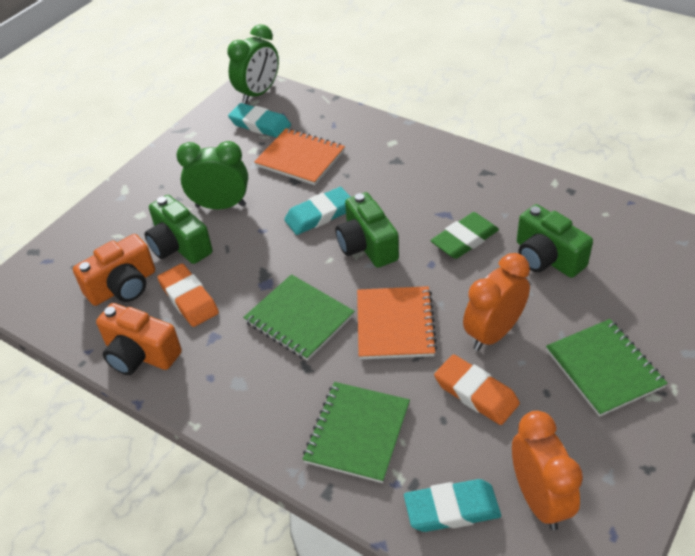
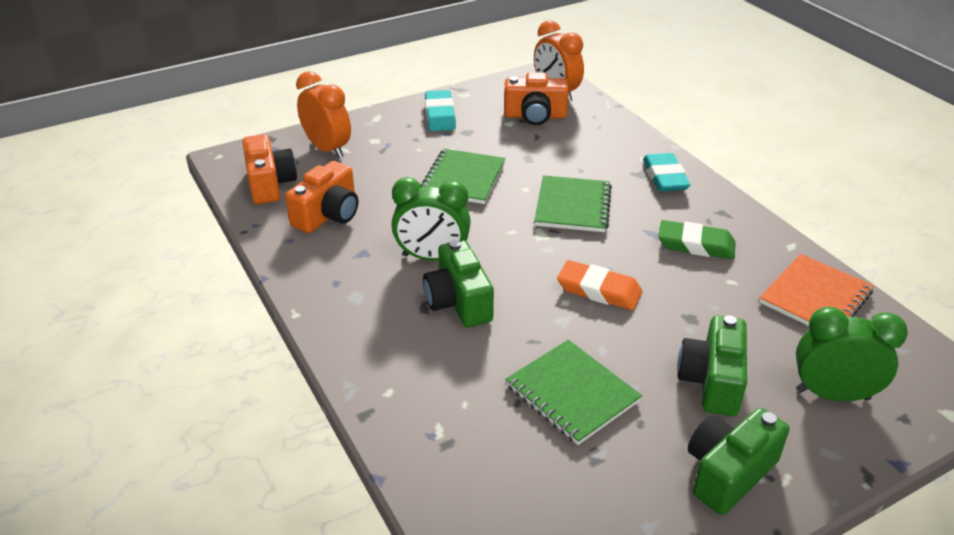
orange camera: 2 -> 3
orange eraser: 2 -> 1
orange notebook: 2 -> 1
turquoise eraser: 3 -> 2

